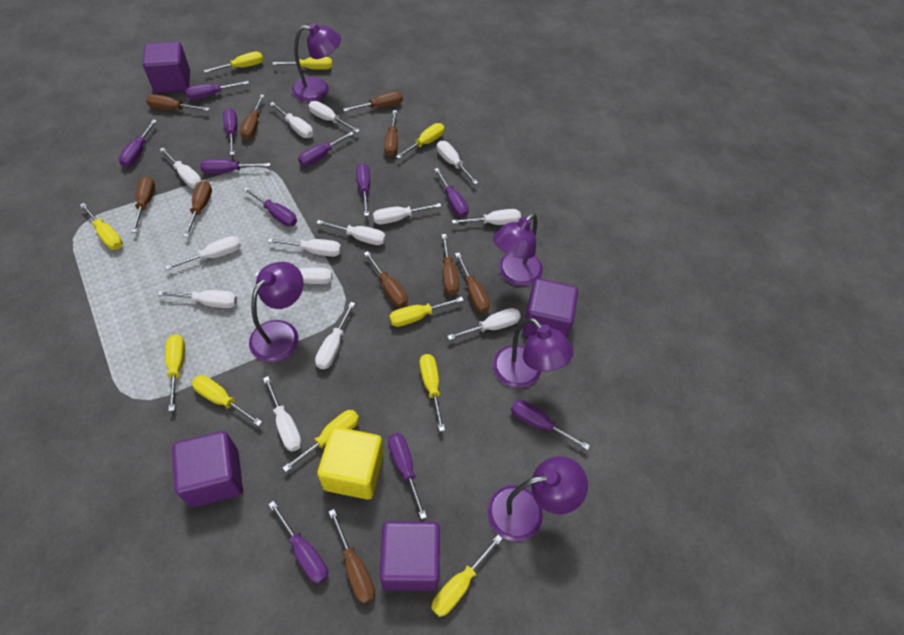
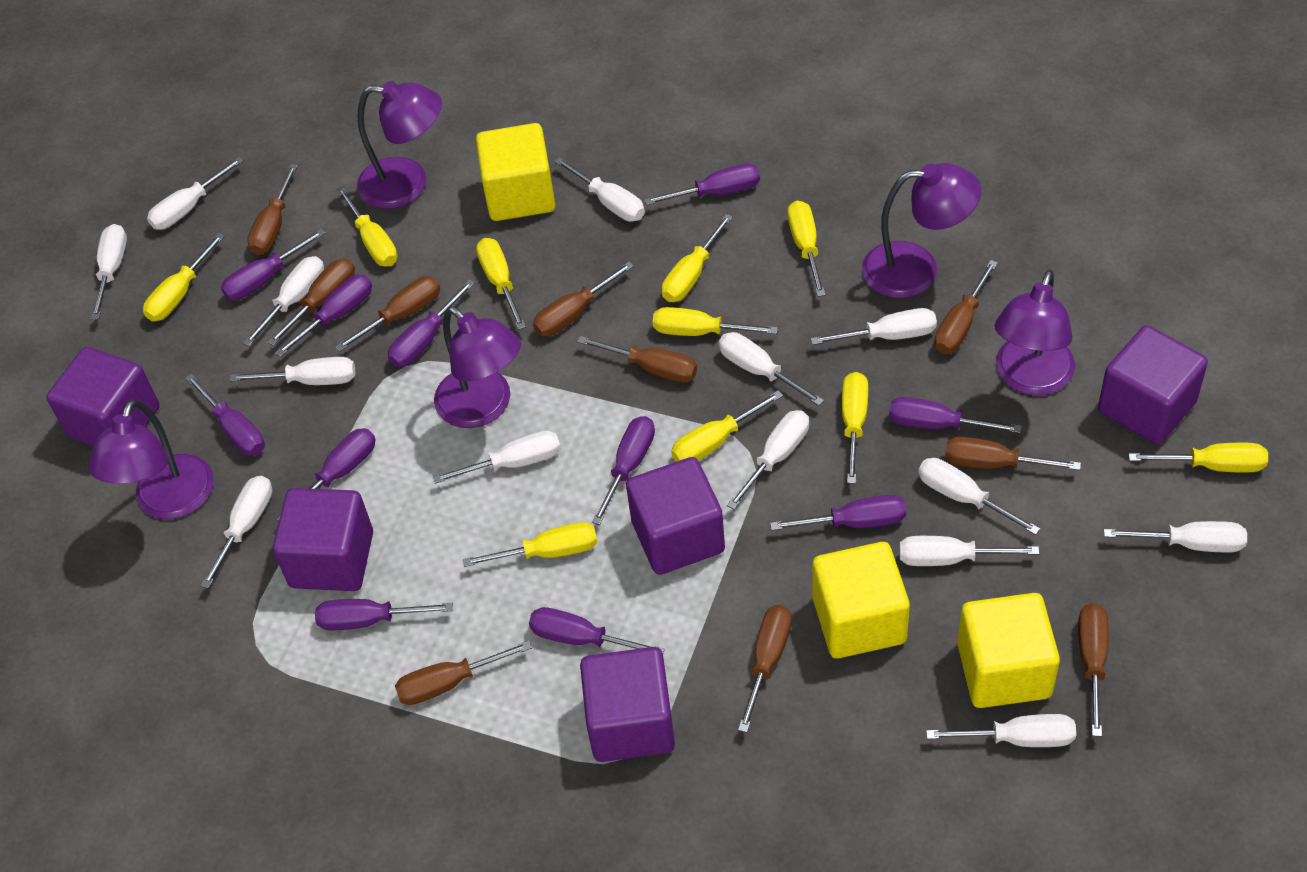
purple cube: 4 -> 5
yellow cube: 1 -> 3

